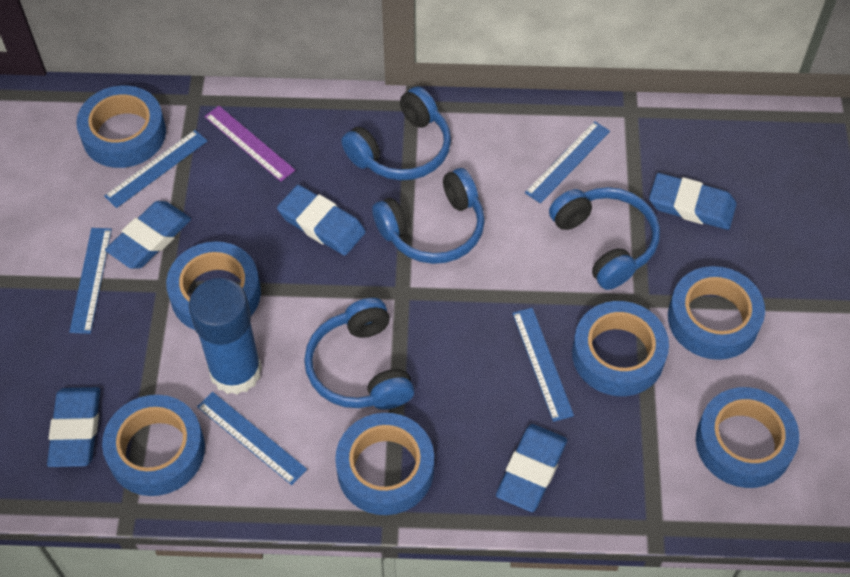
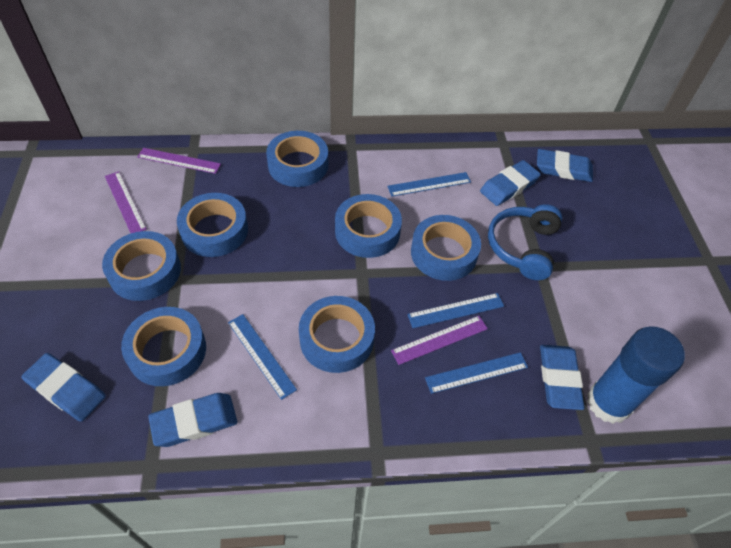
blue headphones: 4 -> 1
blue ruler: 5 -> 4
purple ruler: 1 -> 3

